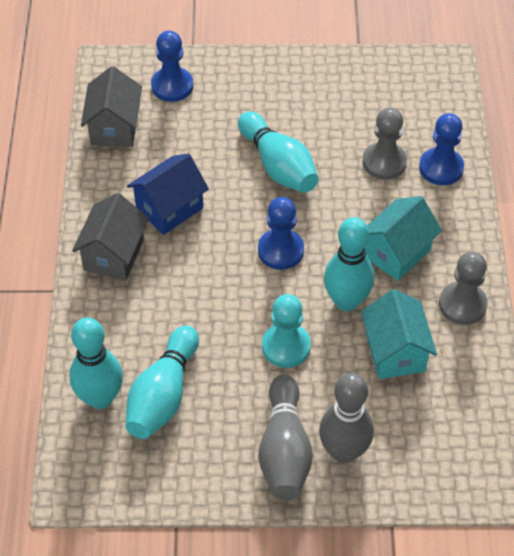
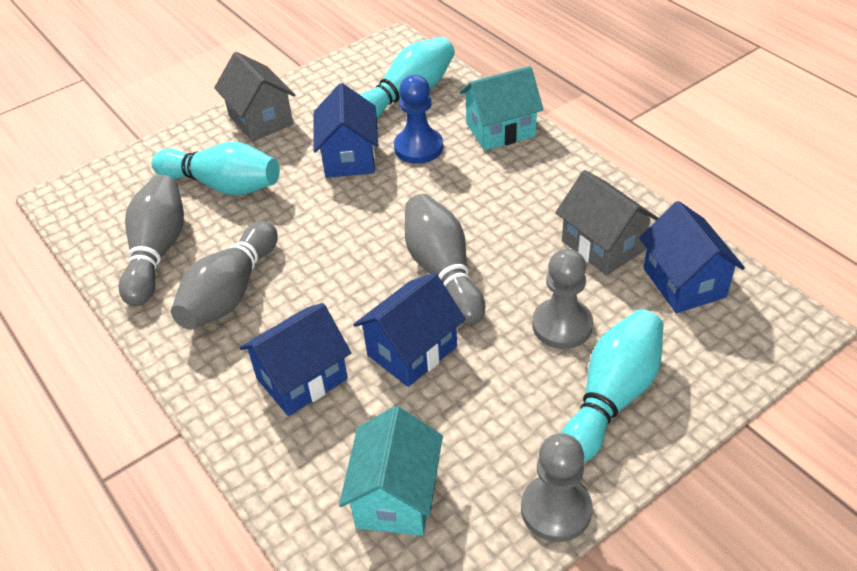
blue house: 1 -> 4
blue pawn: 3 -> 1
grey bowling pin: 2 -> 3
turquoise bowling pin: 4 -> 3
turquoise pawn: 1 -> 0

